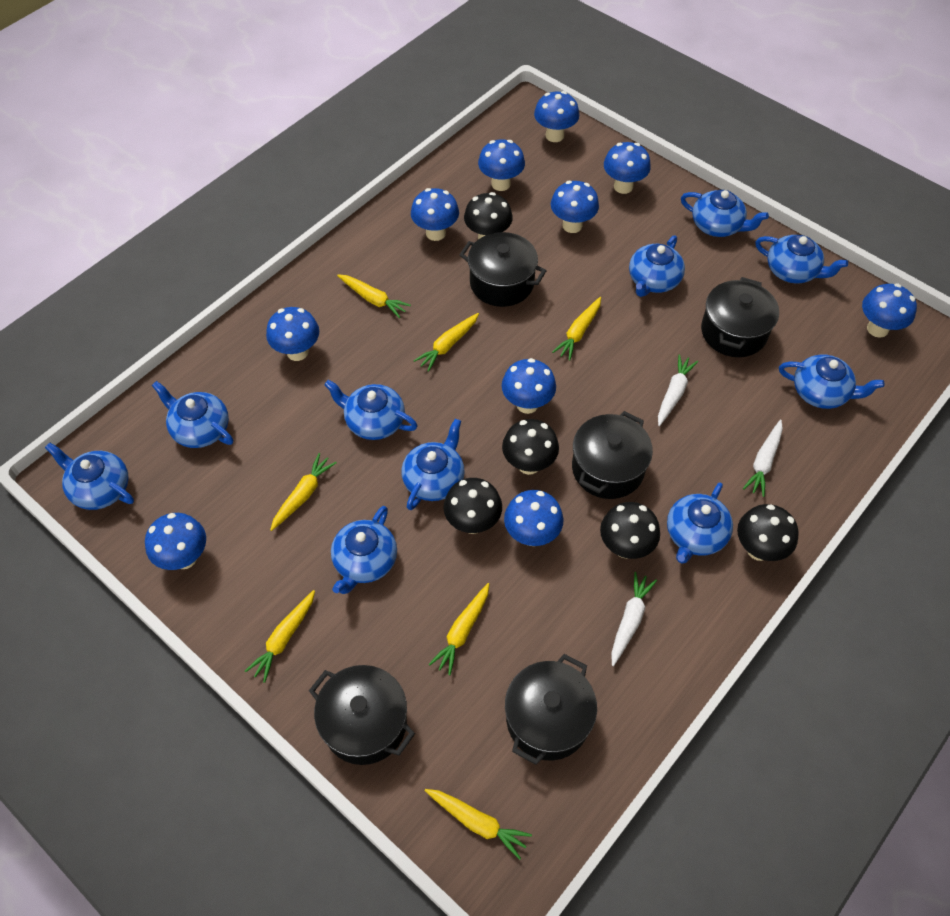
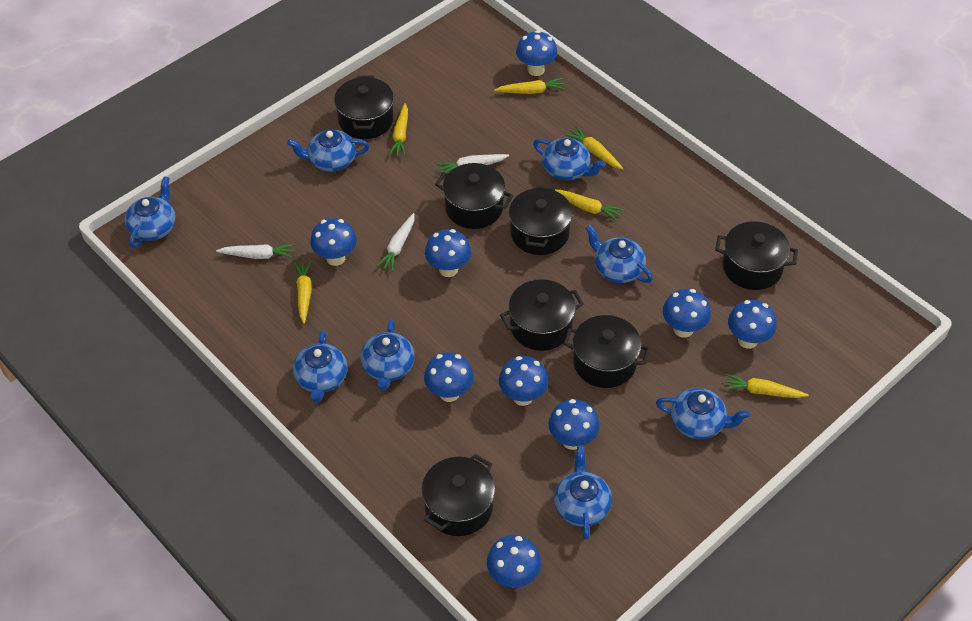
black mushroom: 5 -> 0
black pot: 5 -> 7
blue mushroom: 10 -> 9
blue teapot: 10 -> 8
yellow carrot: 7 -> 6

